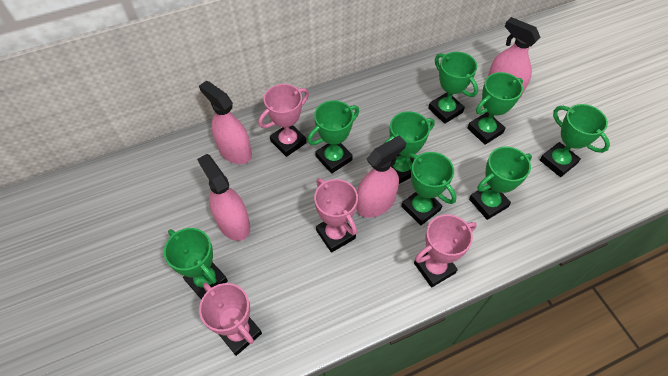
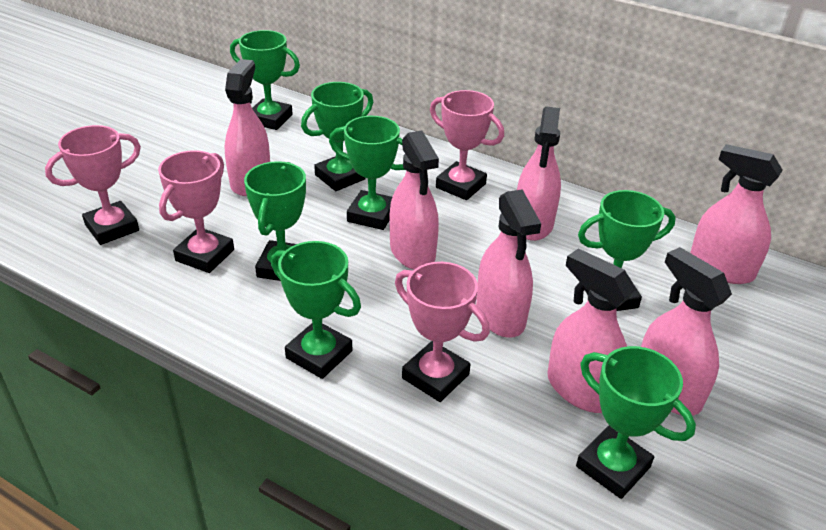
green trophy: 8 -> 7
pink spray bottle: 4 -> 7

